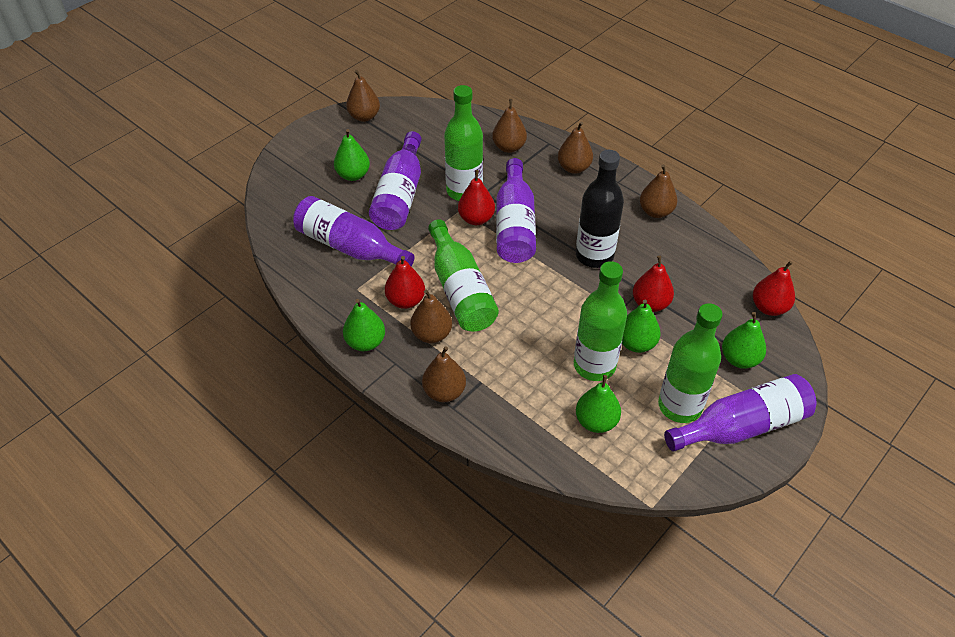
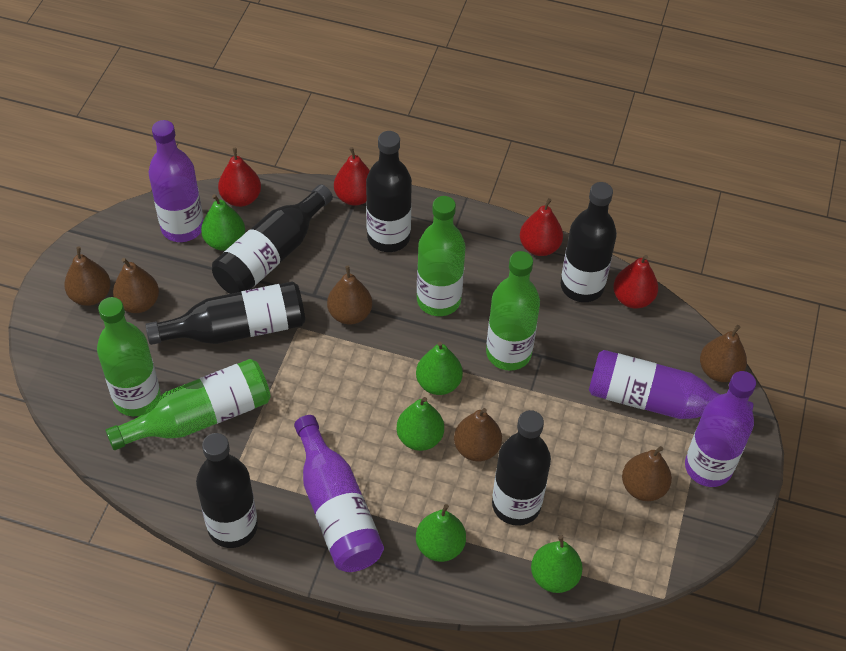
black bottle: 1 -> 6

